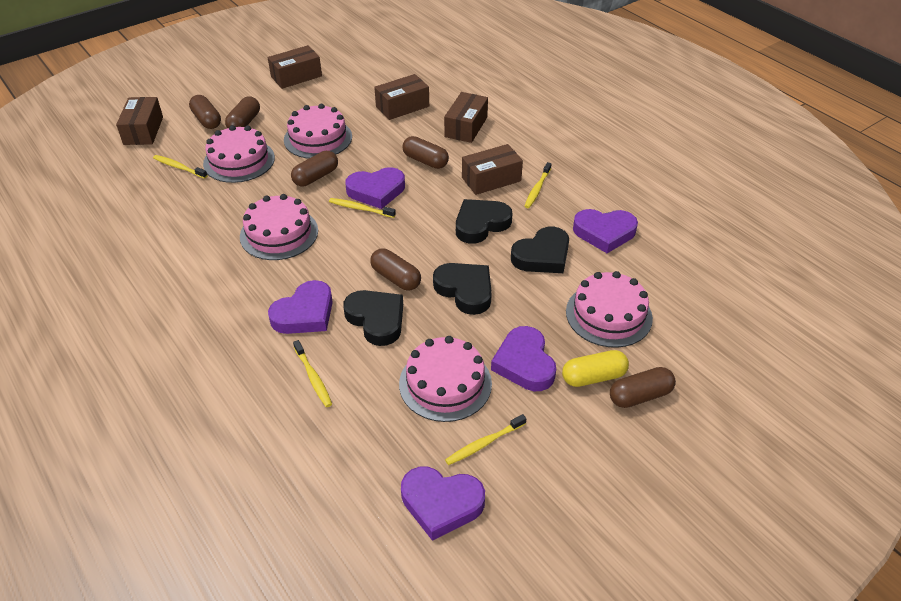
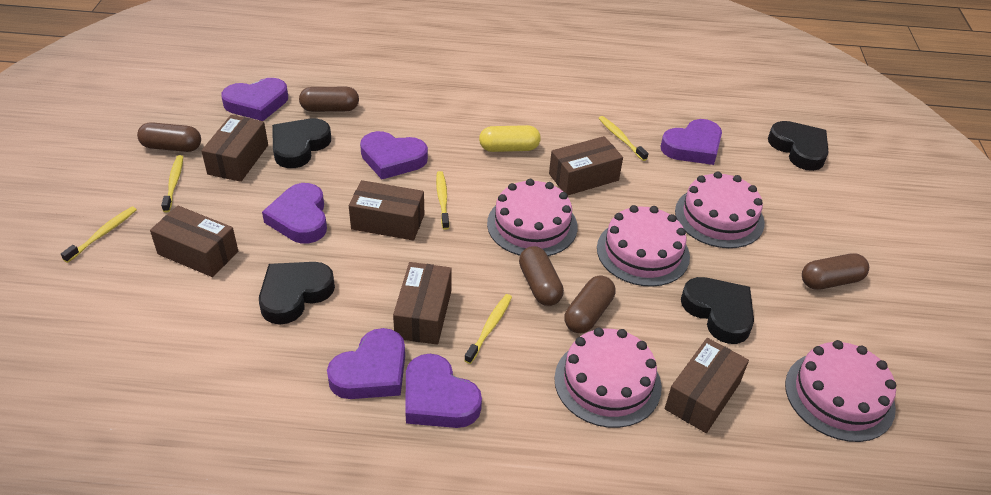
brown box: 5 -> 6
brown capsule: 6 -> 5
purple heart: 5 -> 6

